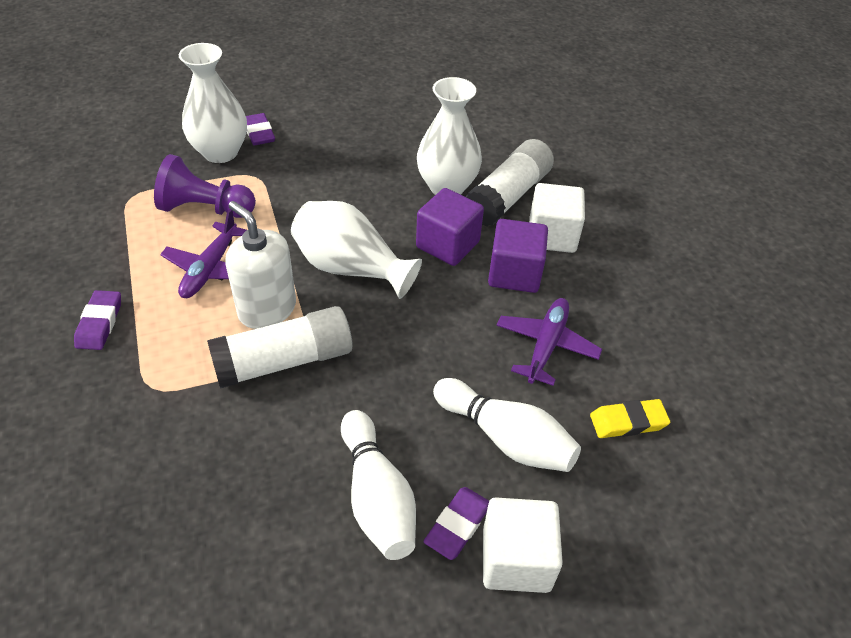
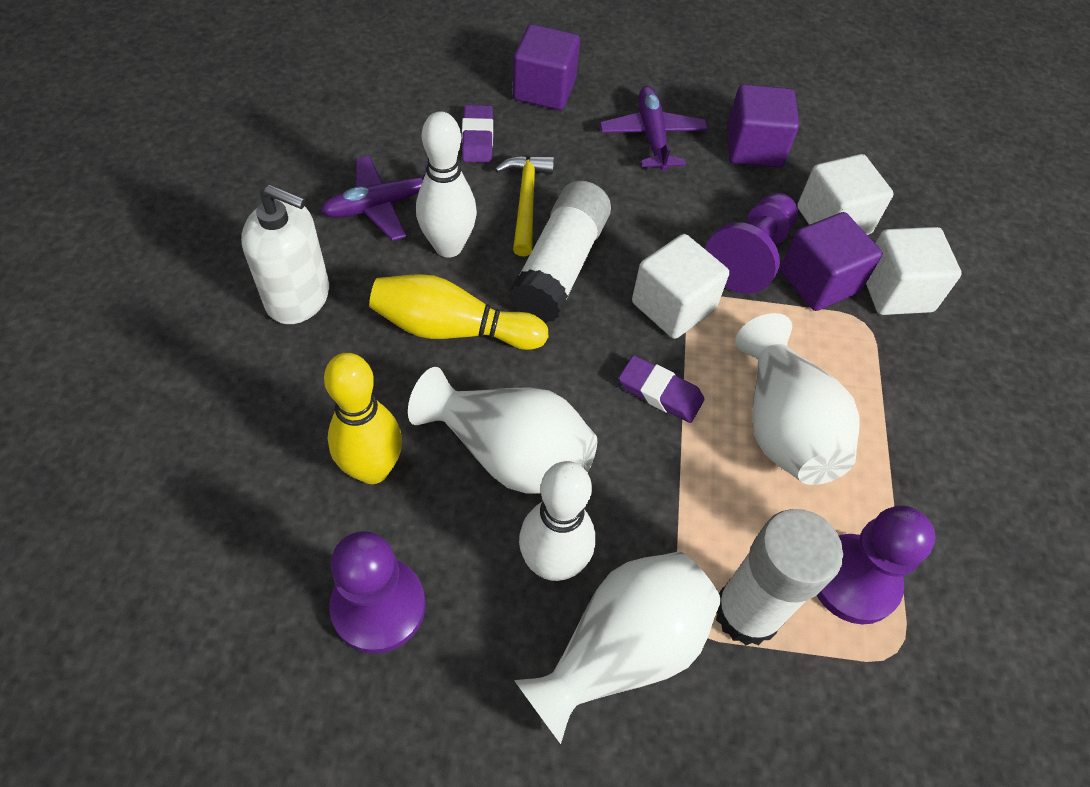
purple cube: 2 -> 3
purple eraser: 3 -> 2
purple pawn: 1 -> 3
white cube: 2 -> 3
yellow bowling pin: 0 -> 2
yellow eraser: 1 -> 0
yellow hammer: 0 -> 1

